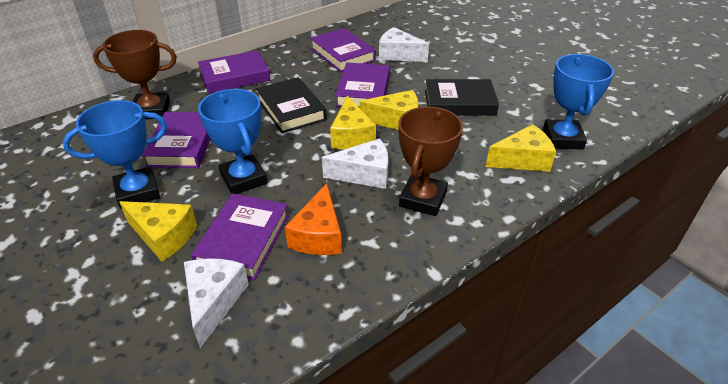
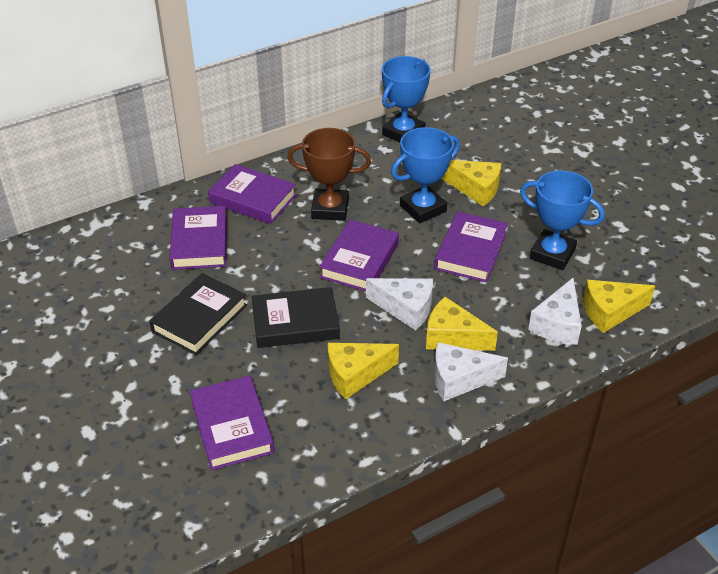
brown trophy: 2 -> 1
orange cheese: 1 -> 0

